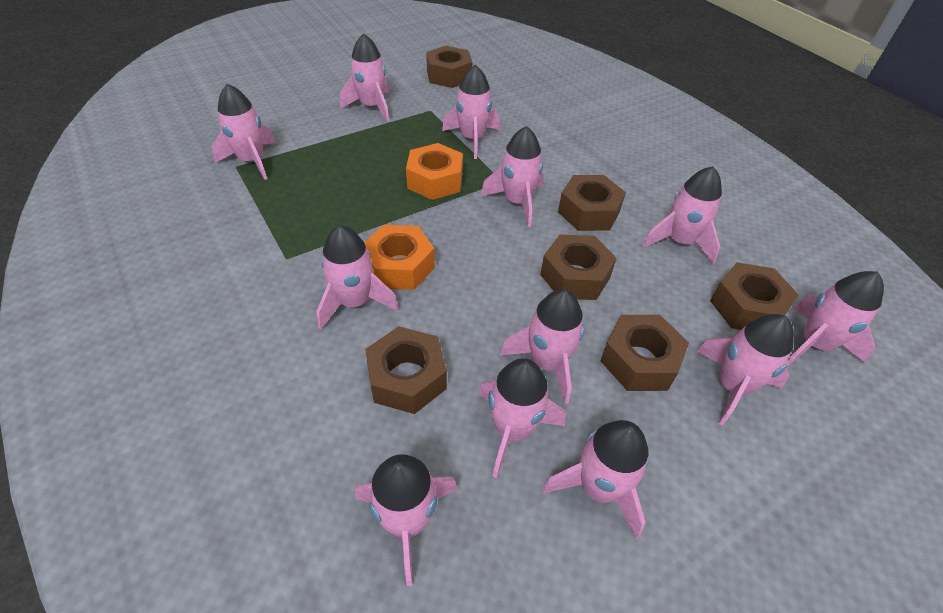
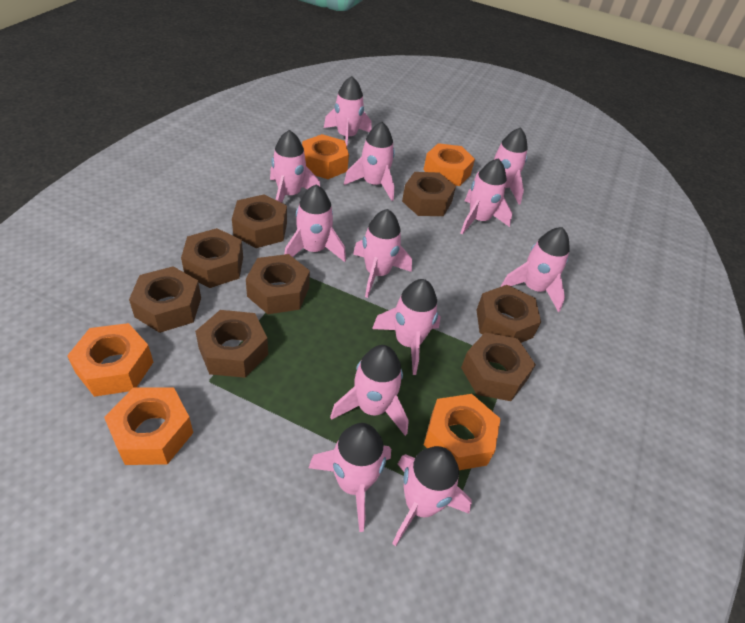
brown nut: 6 -> 8
orange nut: 2 -> 5

